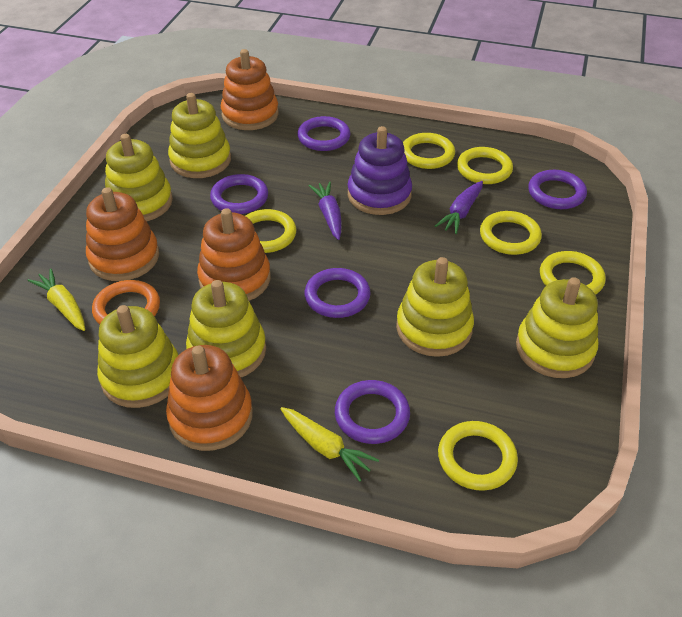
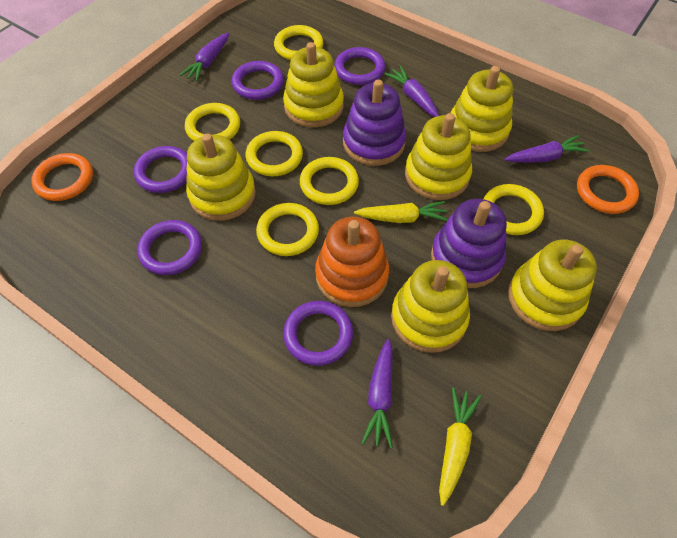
orange ring: 1 -> 2
orange stacking toy: 4 -> 1
purple carrot: 2 -> 4
purple stacking toy: 1 -> 2

